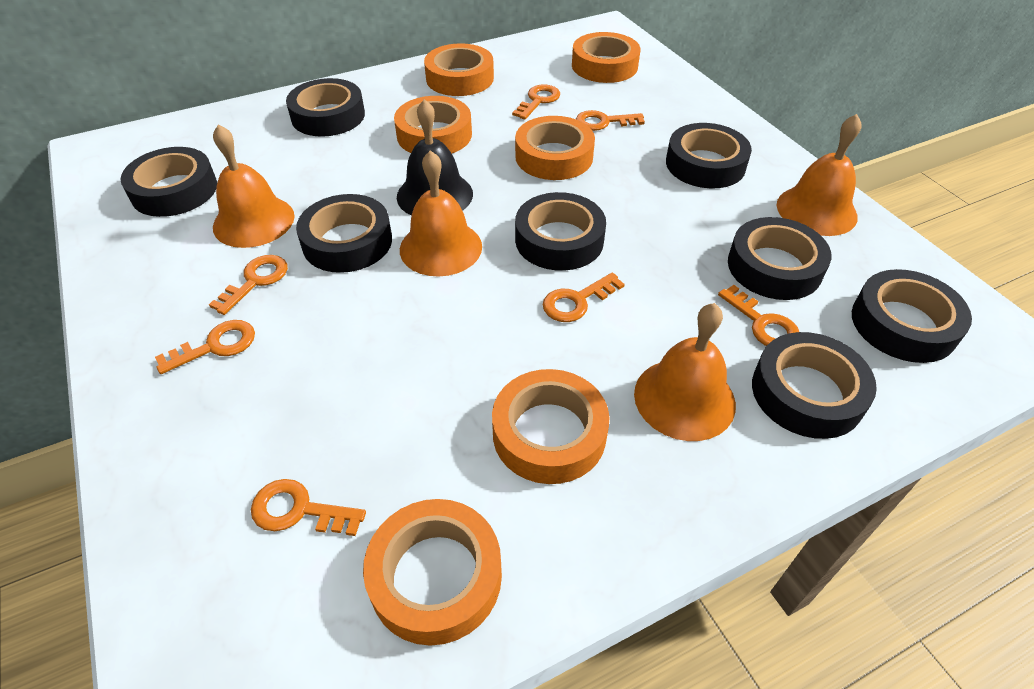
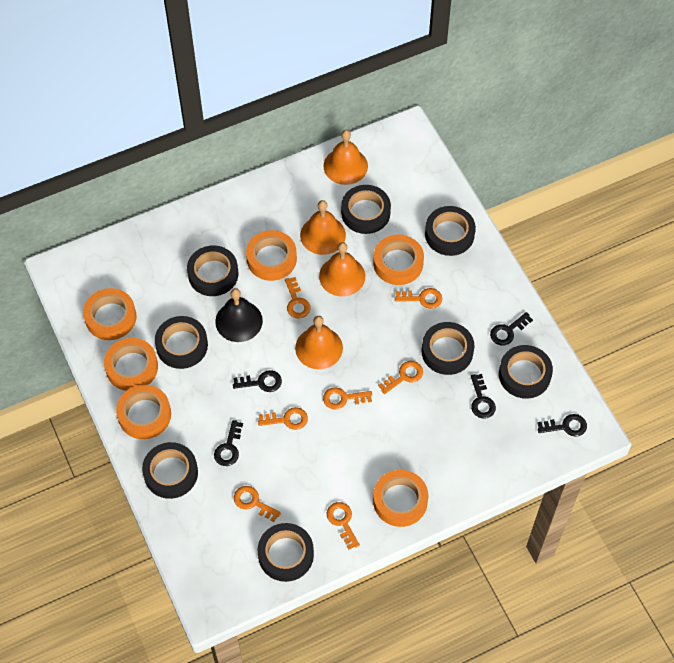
black key: 0 -> 5

